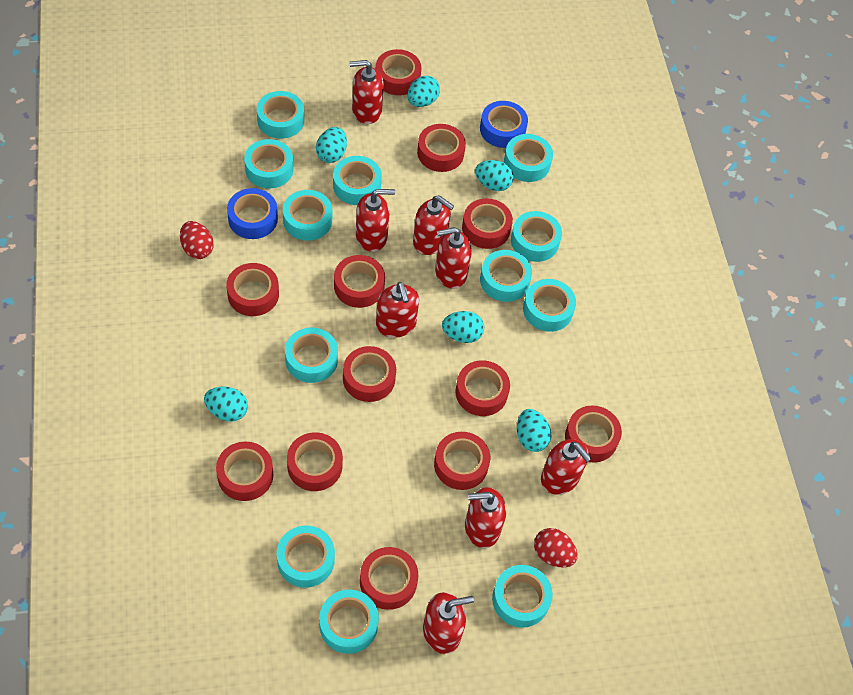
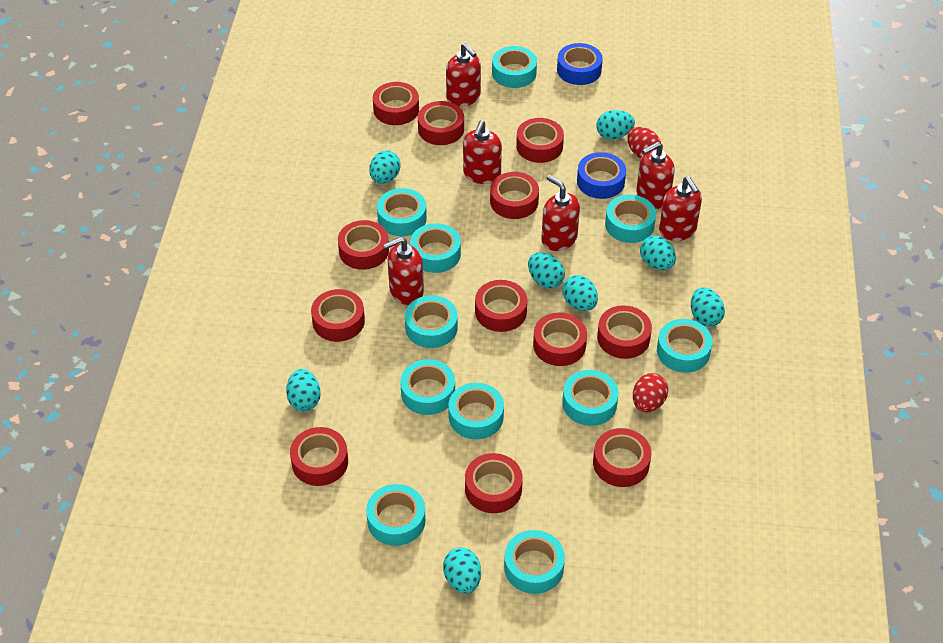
red soap dispenser: 8 -> 6
turquoise egg: 6 -> 8
turquoise tape: 12 -> 11

